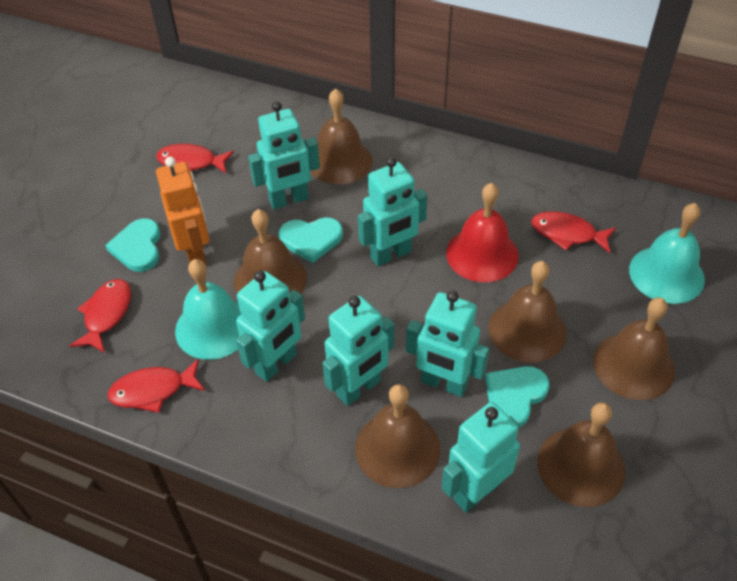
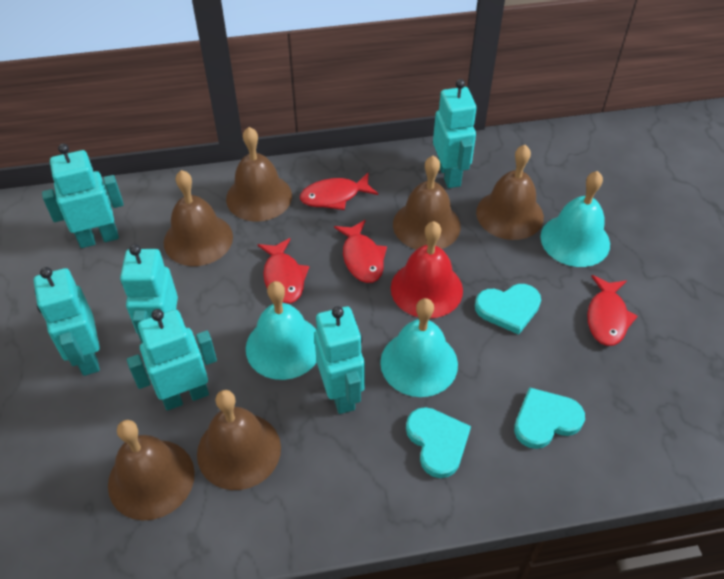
orange robot: 1 -> 0
turquoise bell: 2 -> 3

